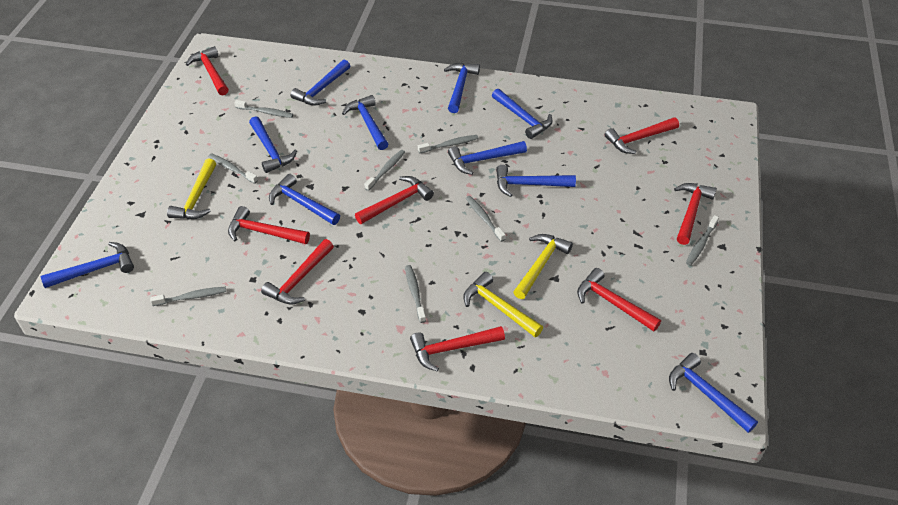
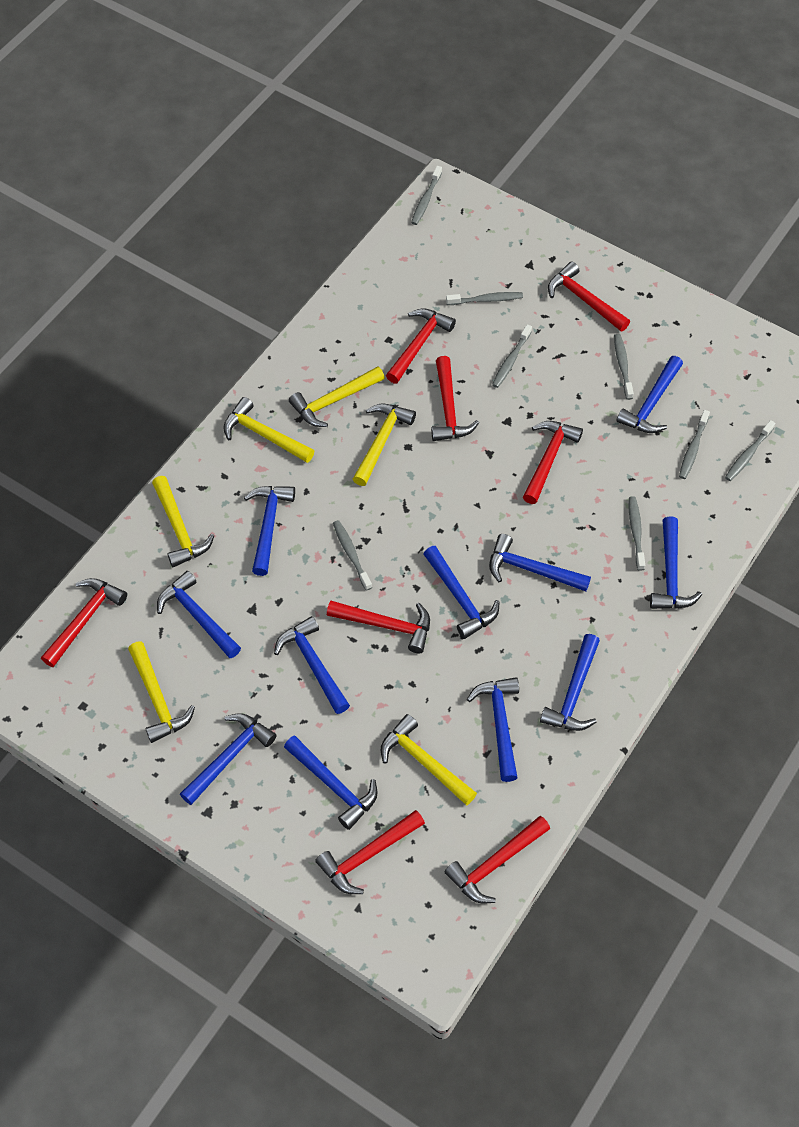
blue hammer: 10 -> 11
yellow hammer: 3 -> 6

